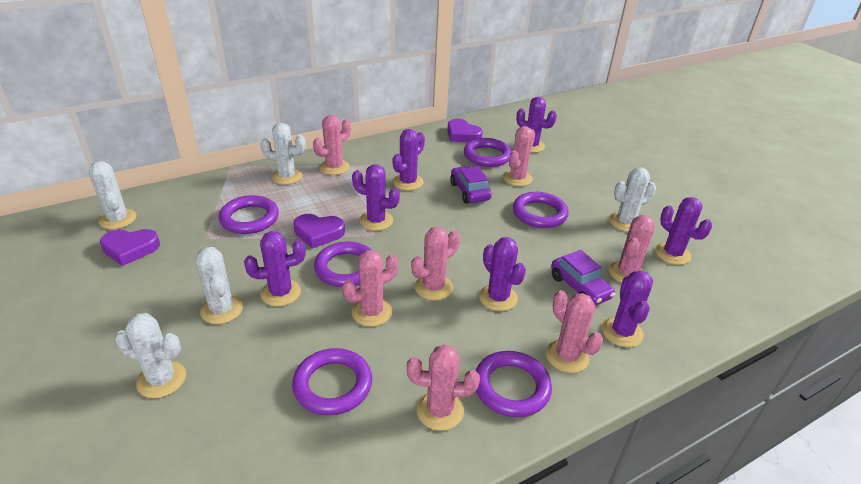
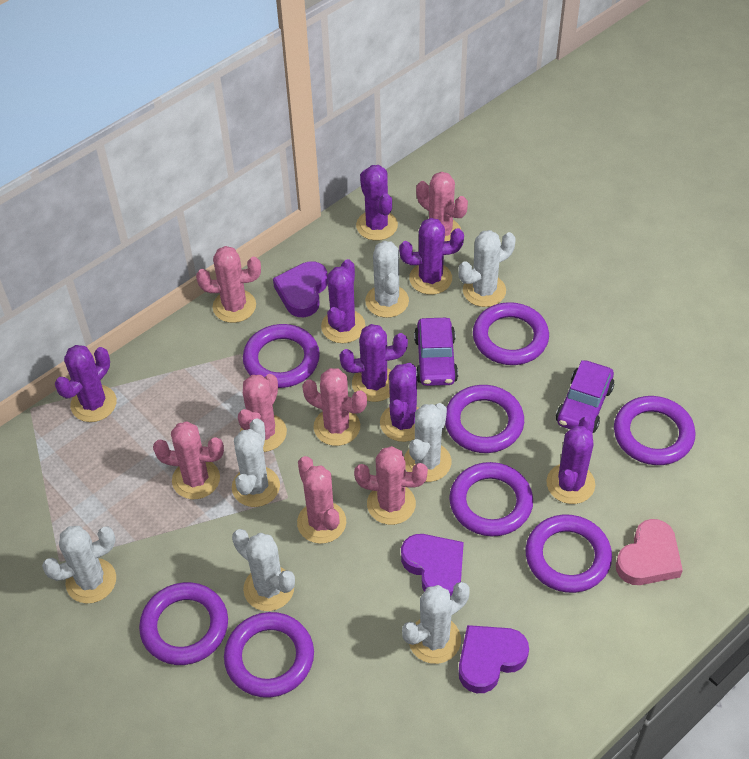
pink heart: 0 -> 1
purple ring: 6 -> 8
white cactus: 5 -> 7

